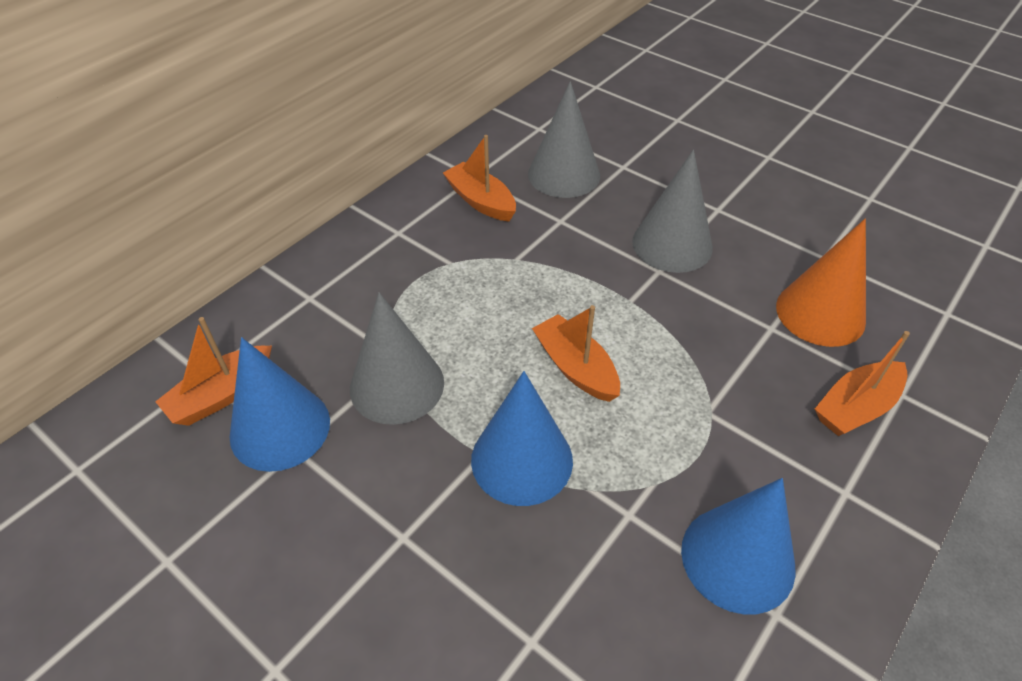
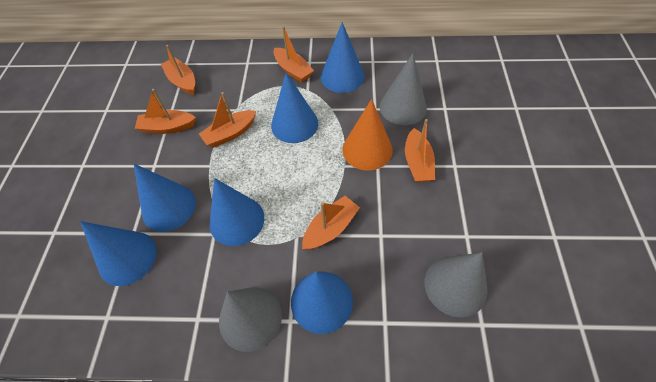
blue cone: 3 -> 6
orange boat: 4 -> 6

